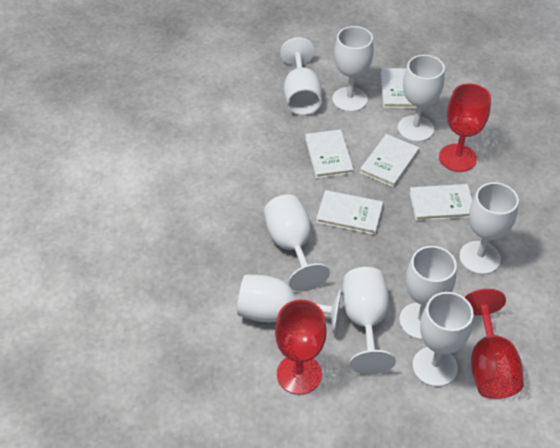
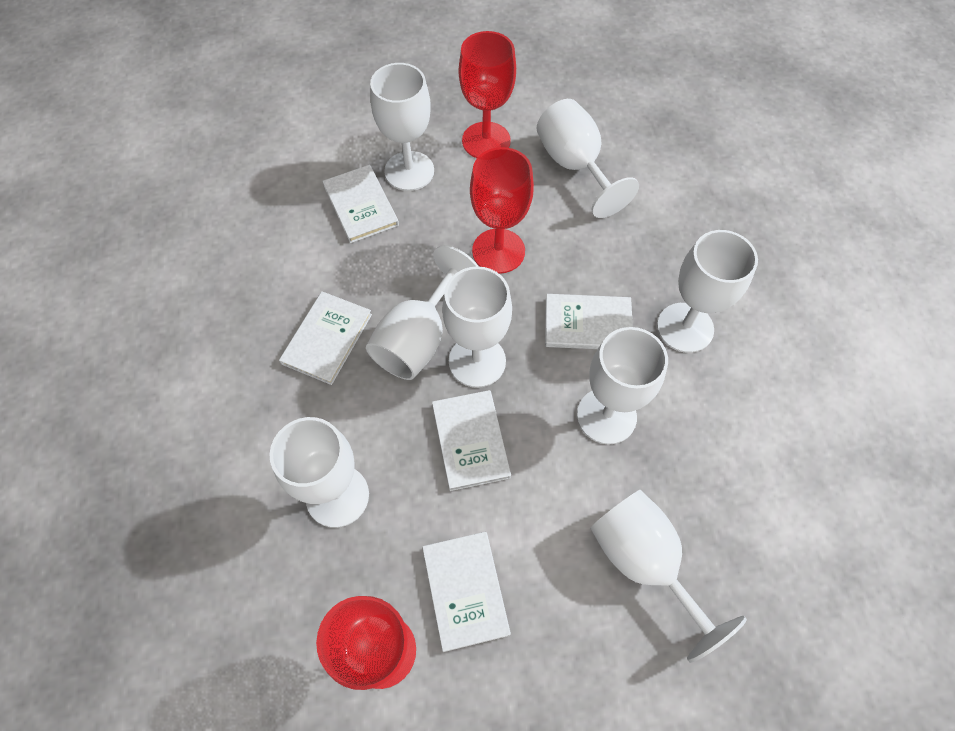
white goblet: 9 -> 8

